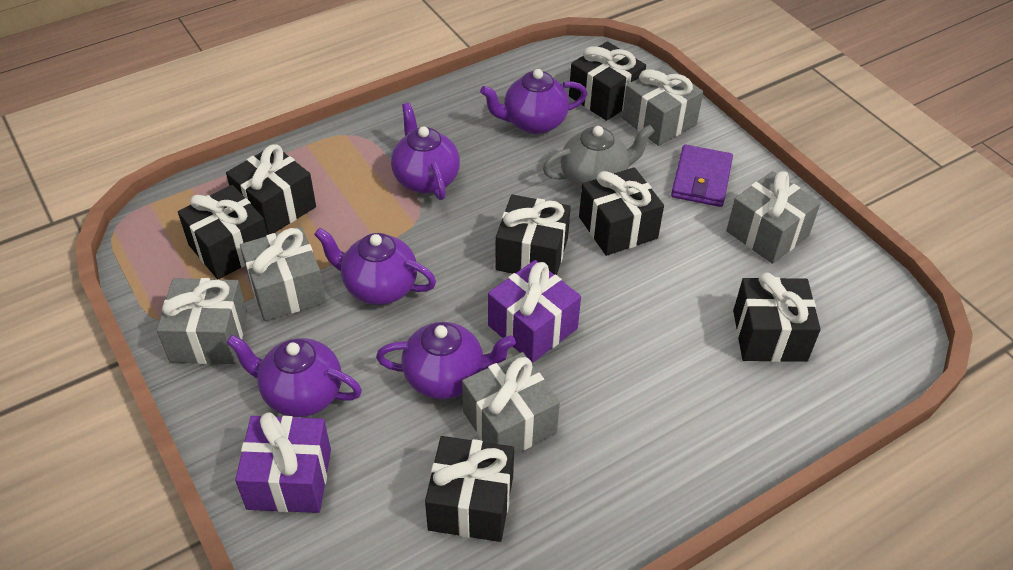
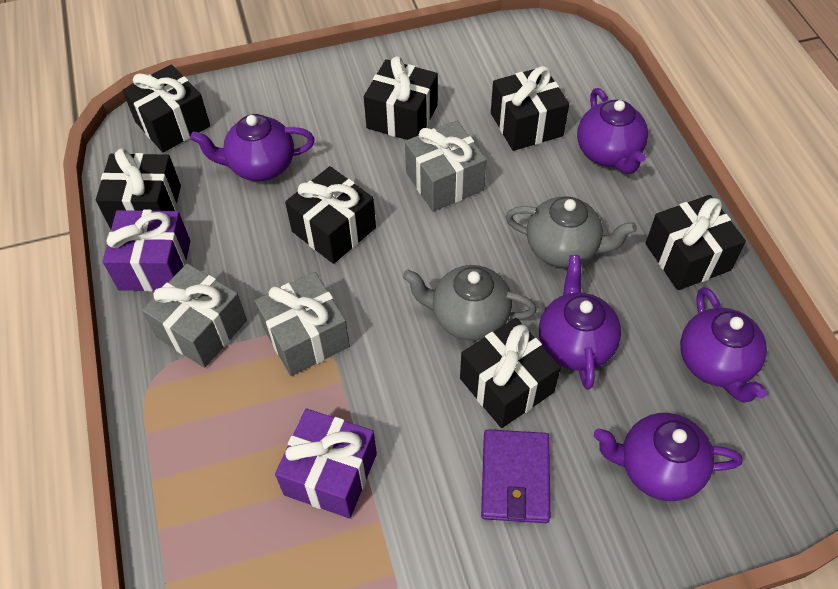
grey gift: 5 -> 3
grey teapot: 1 -> 2

